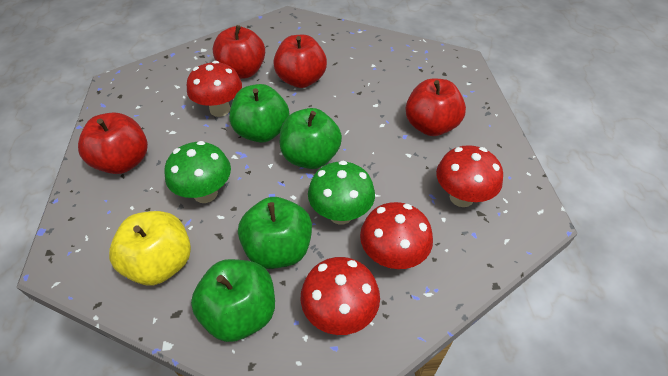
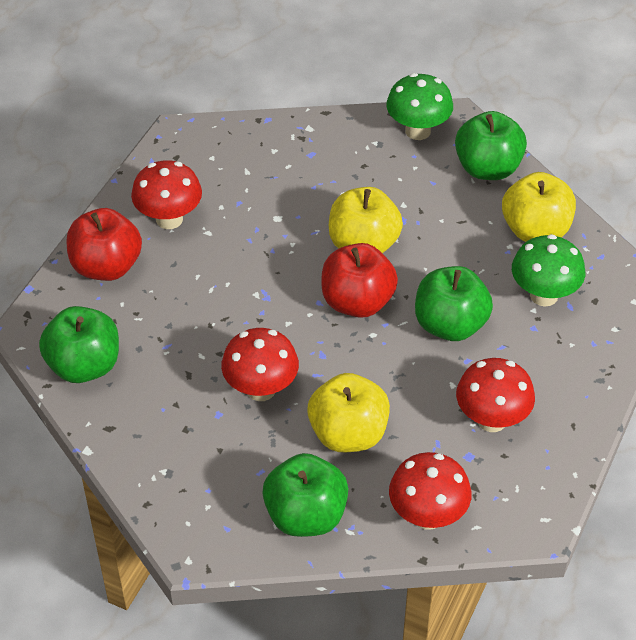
red apple: 4 -> 2
yellow apple: 1 -> 3

